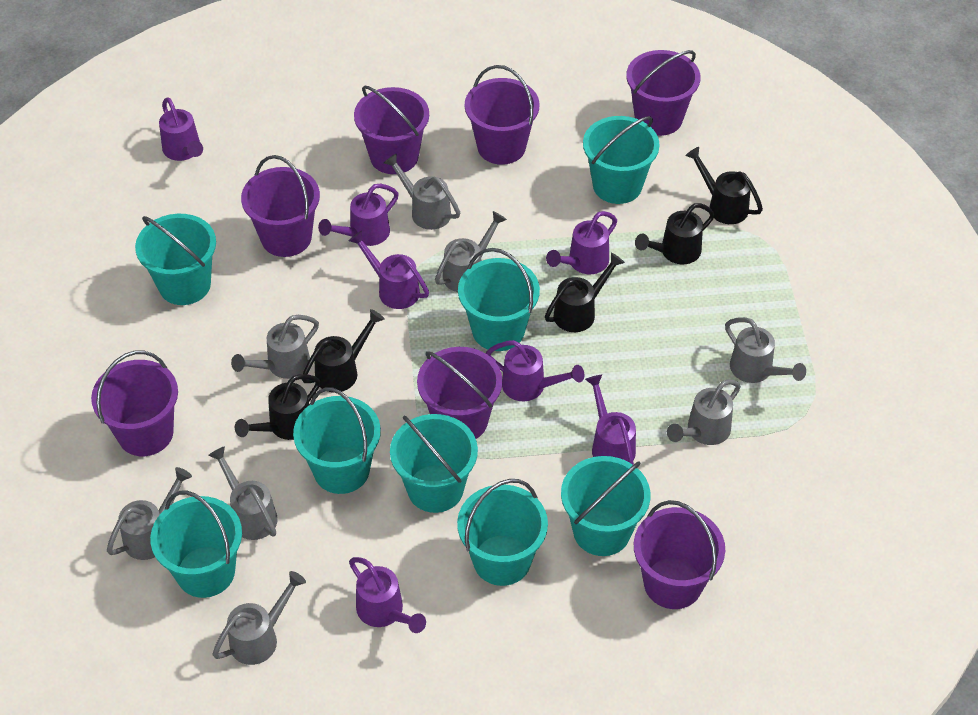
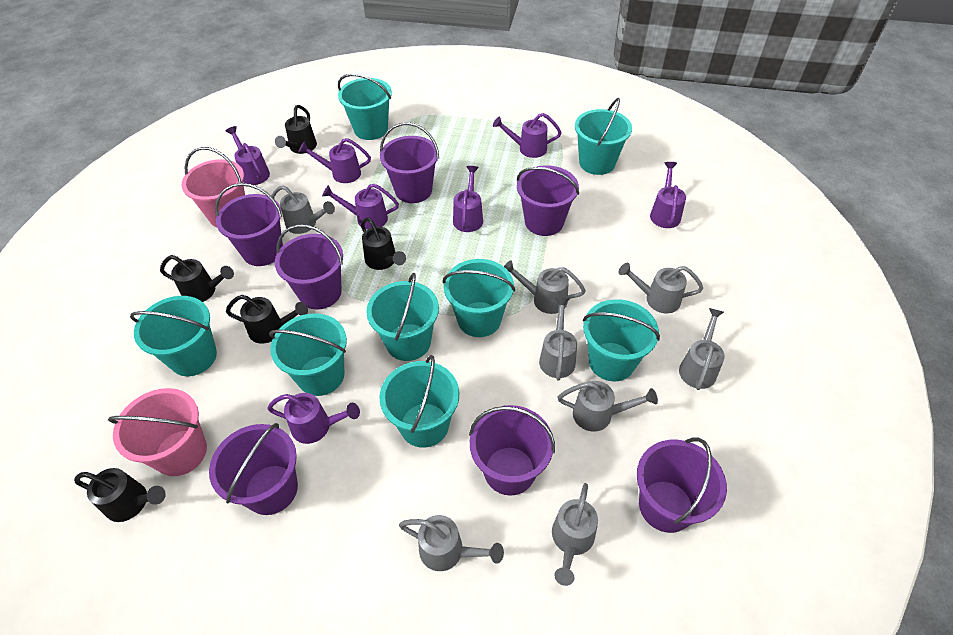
pink bucket: 0 -> 2

